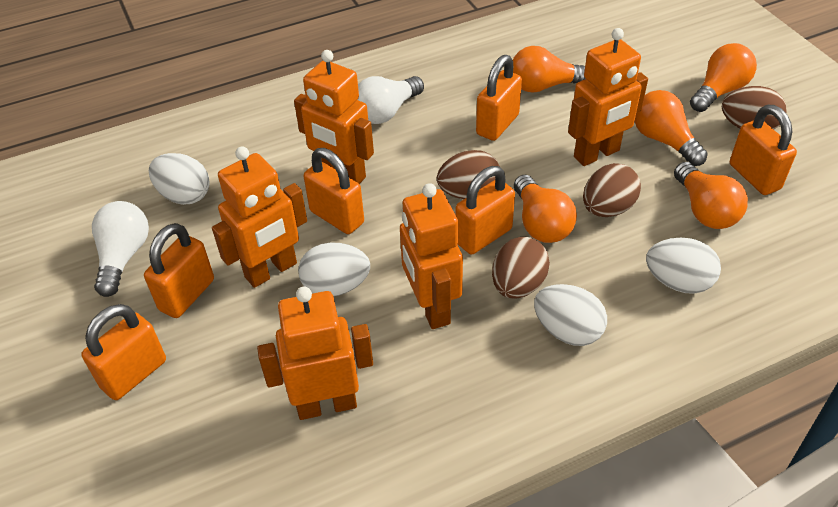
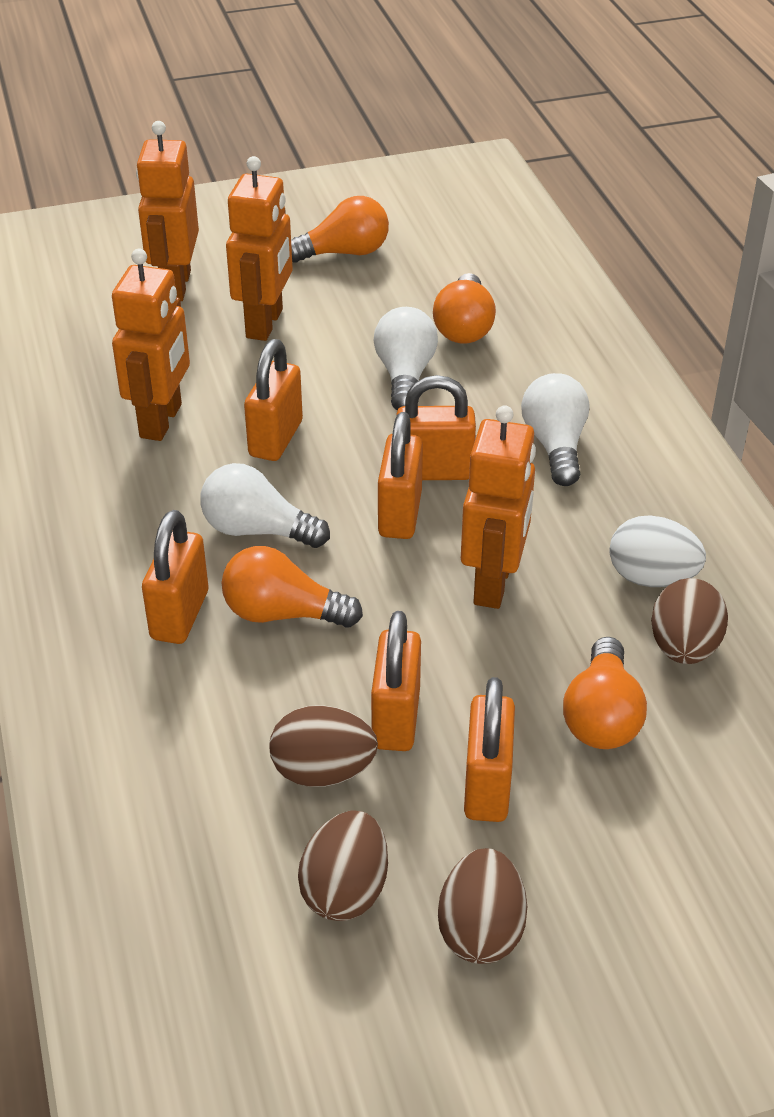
orange light bulb: 5 -> 4
orange robot: 5 -> 4
white egg: 4 -> 1
white light bulb: 2 -> 3

